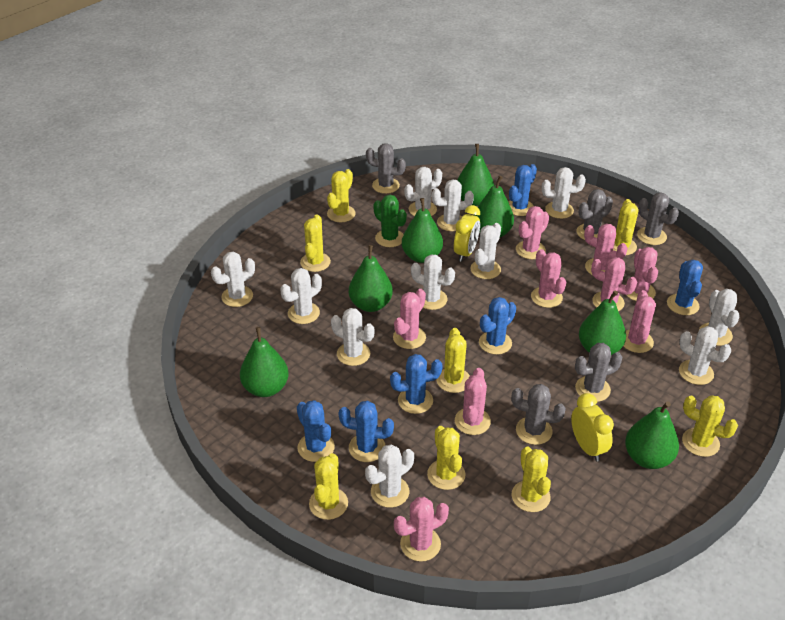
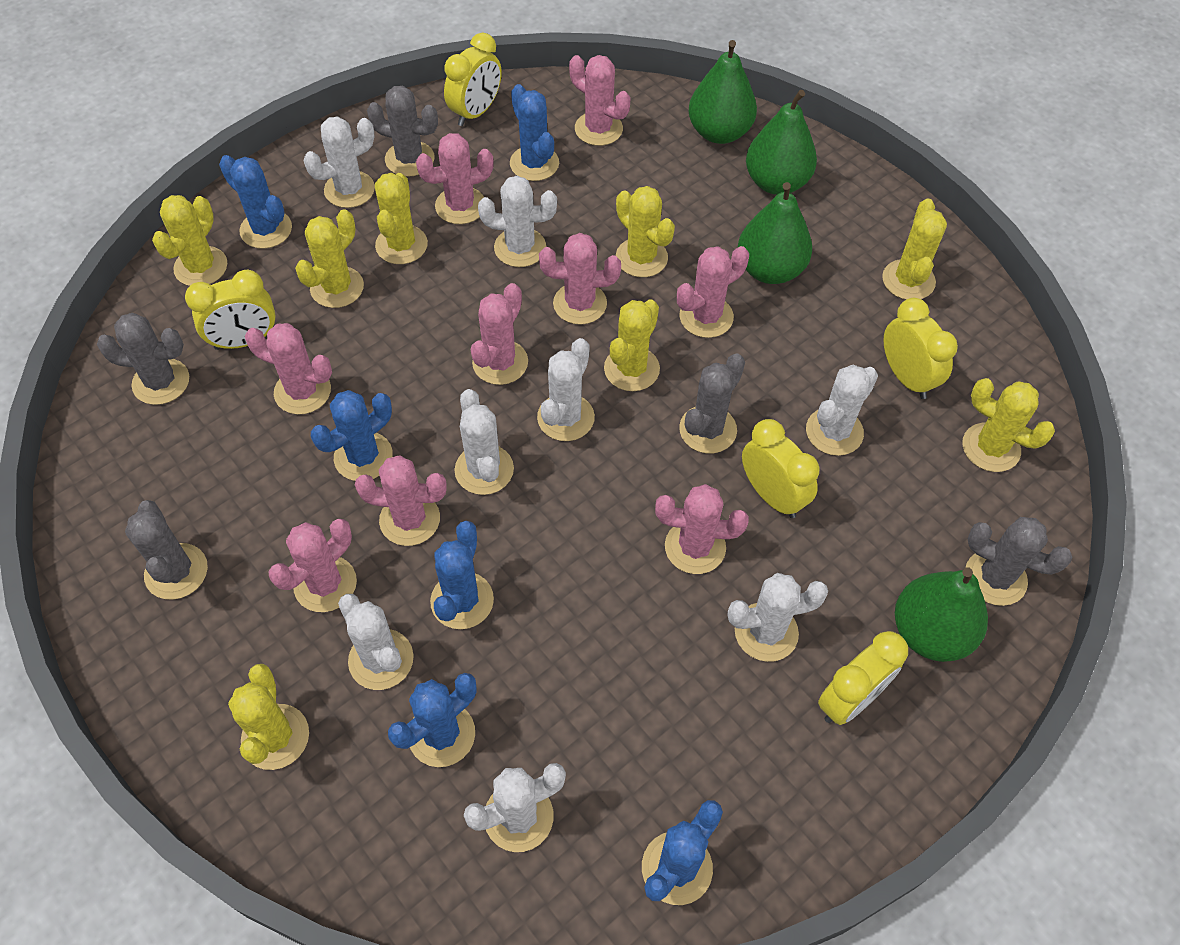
green cactus: 1 -> 0
green pear: 7 -> 4
white cactus: 11 -> 8
yellow clock: 2 -> 5

